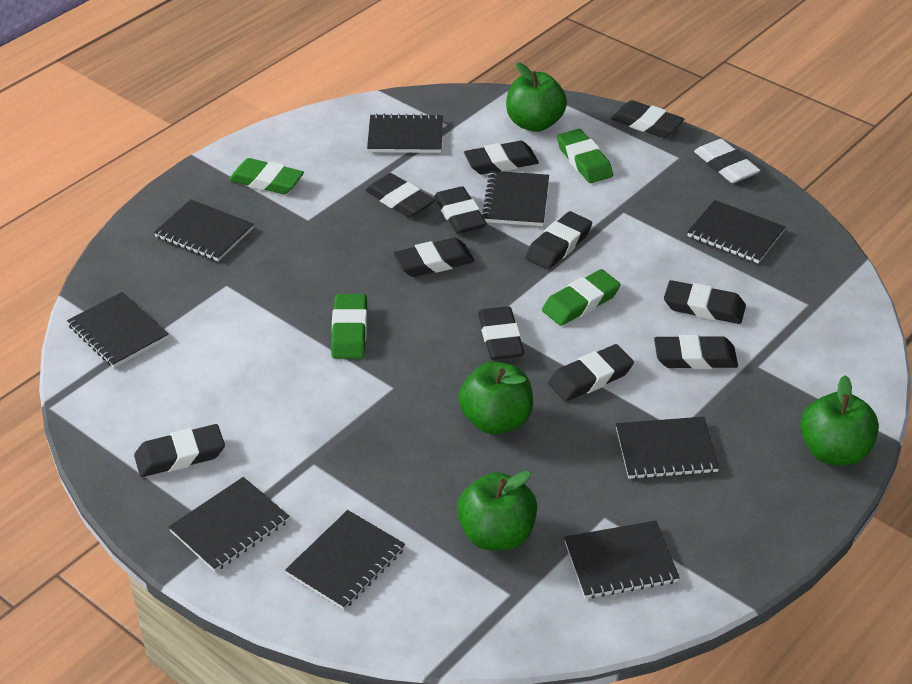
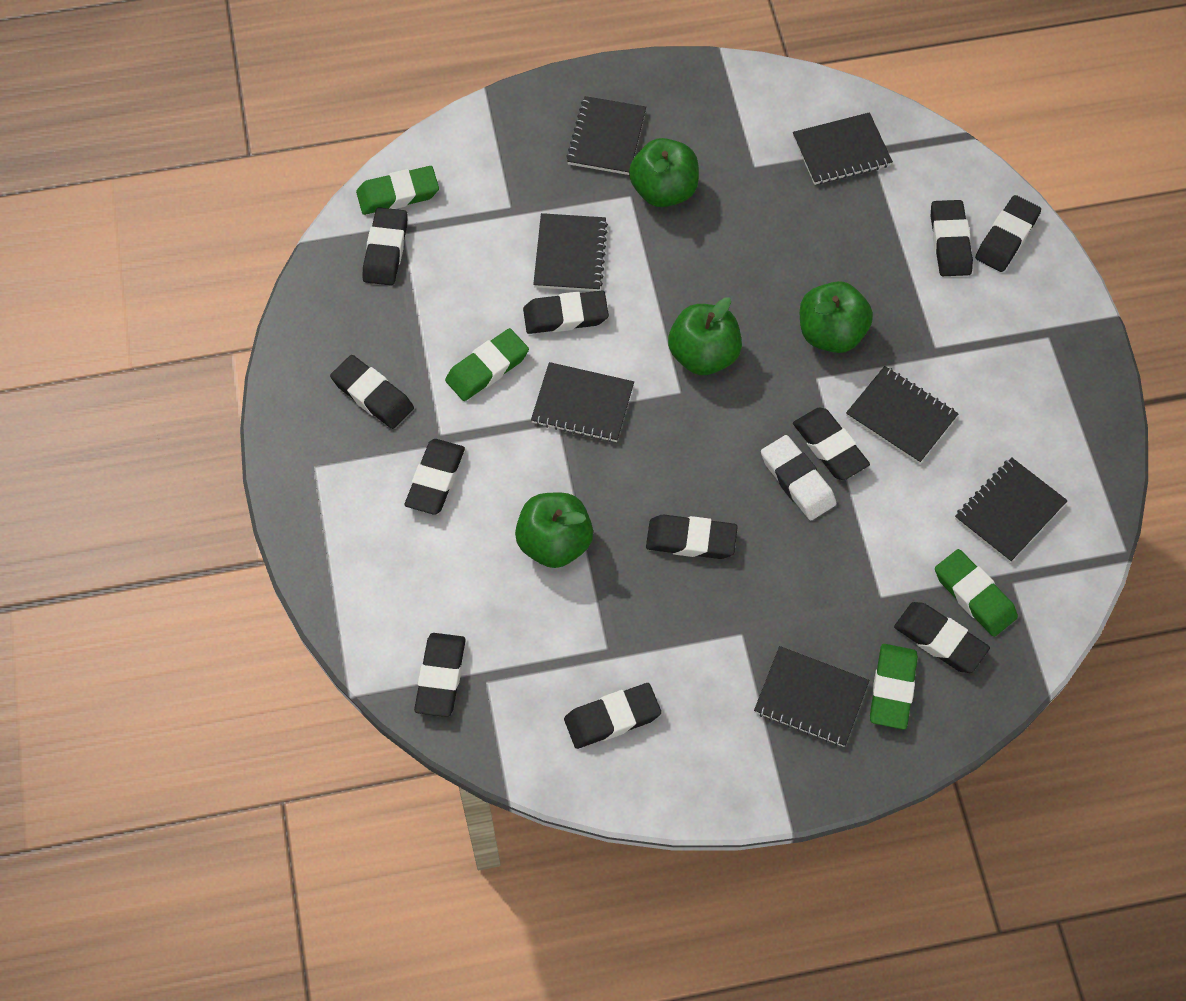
black notebook: 9 -> 7

